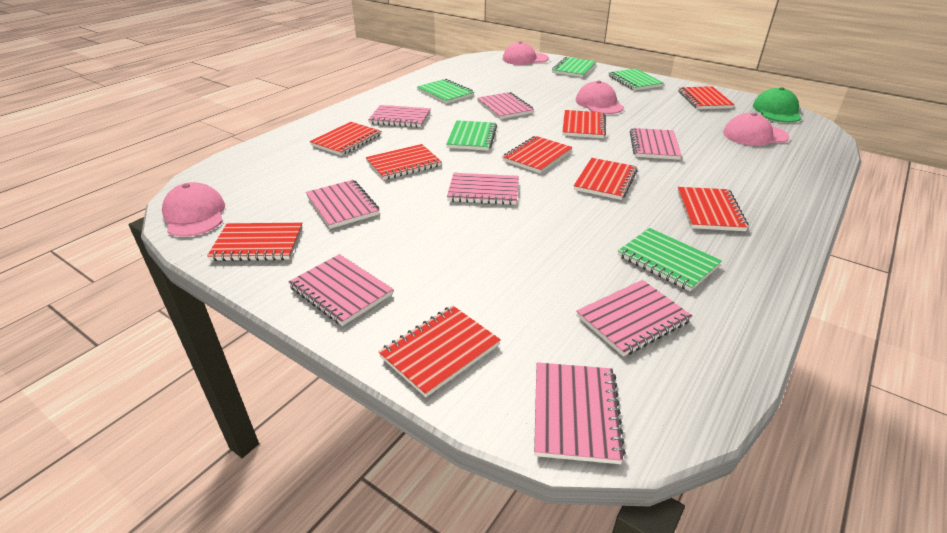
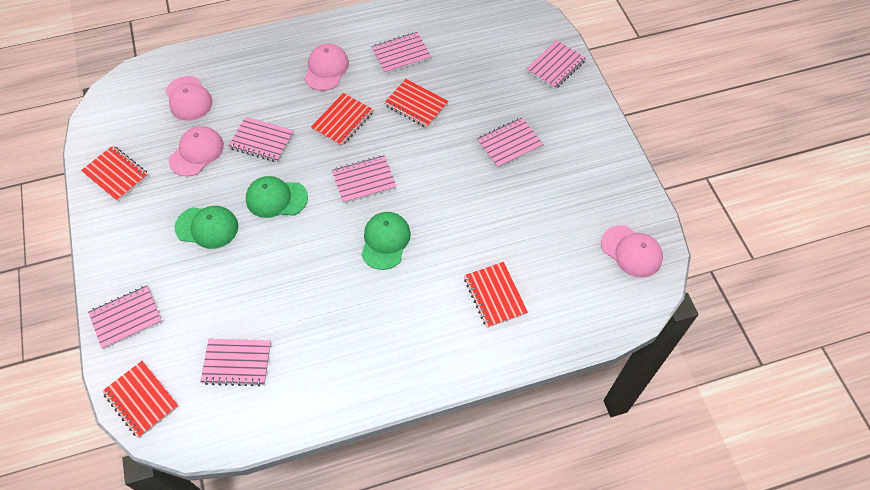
green cap: 1 -> 3
green notebook: 5 -> 0
pink notebook: 8 -> 7
red notebook: 9 -> 5

